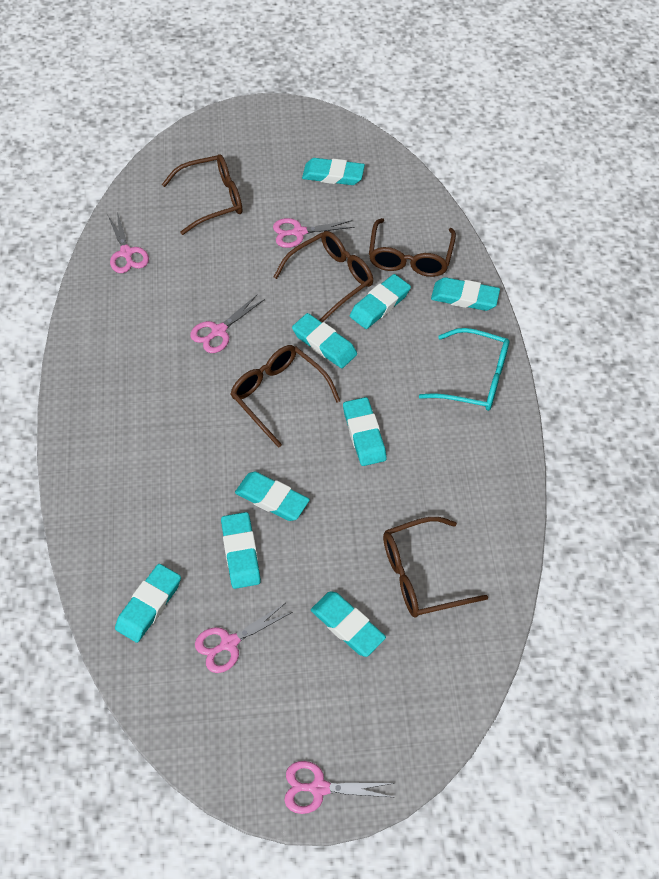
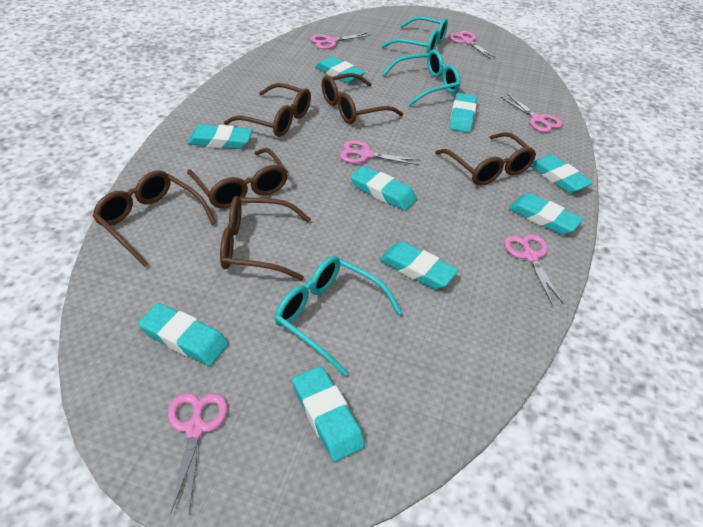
brown glasses: 5 -> 6
pink scissors: 5 -> 6
turquoise glasses: 1 -> 3

